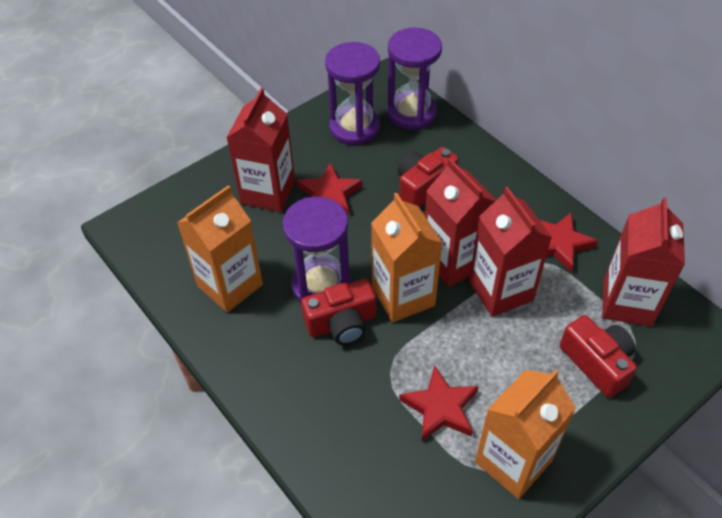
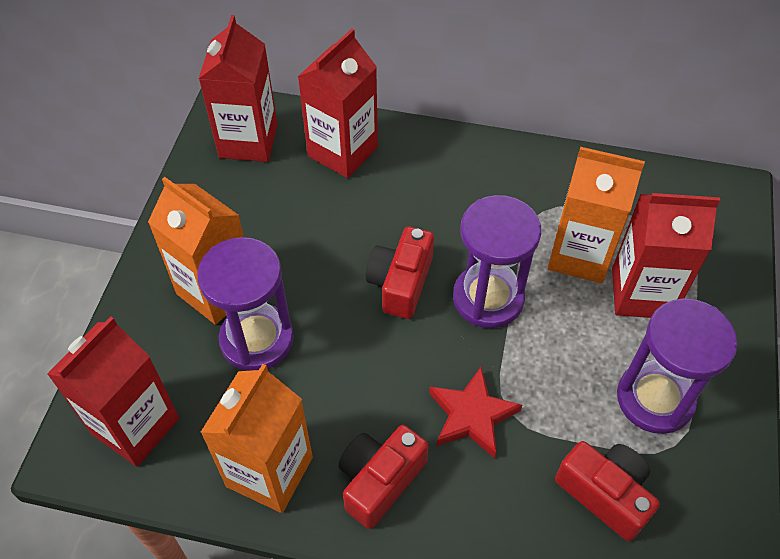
red star: 3 -> 1

